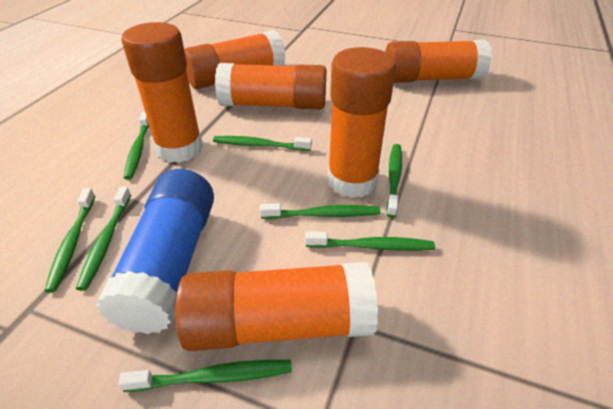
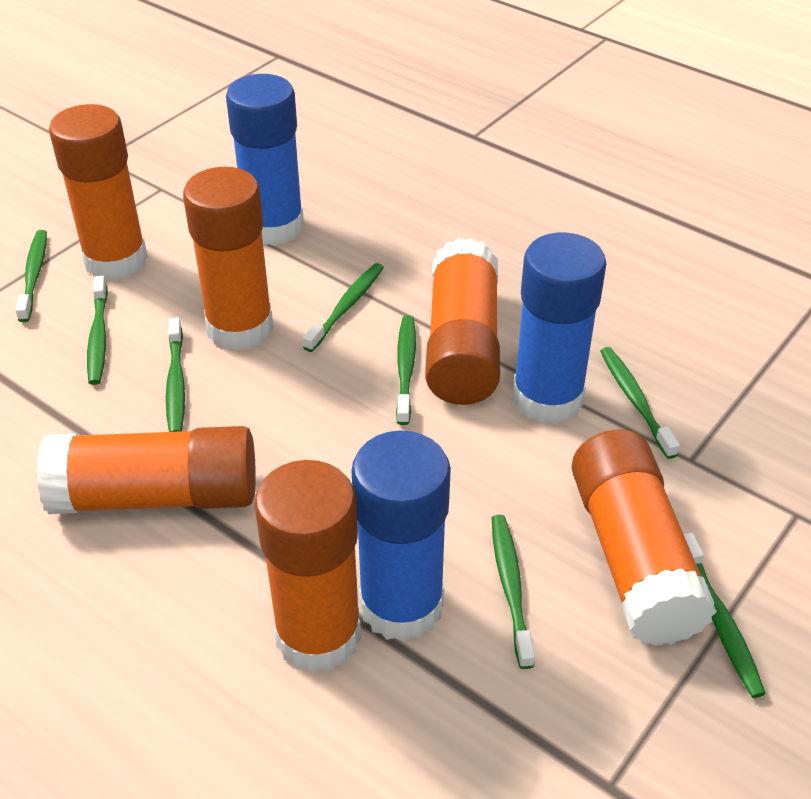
blue glue stick: 1 -> 3

